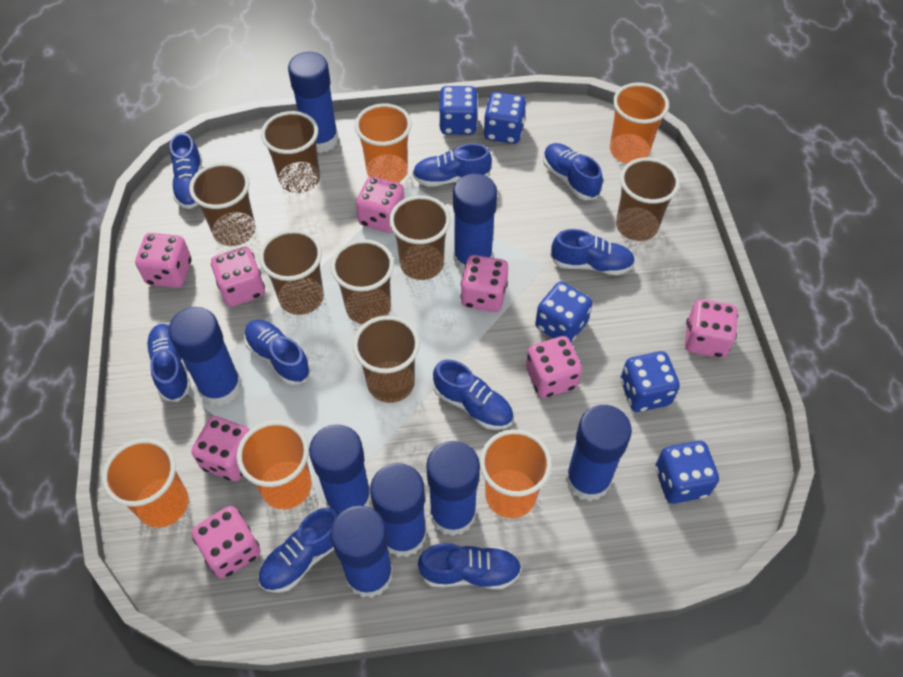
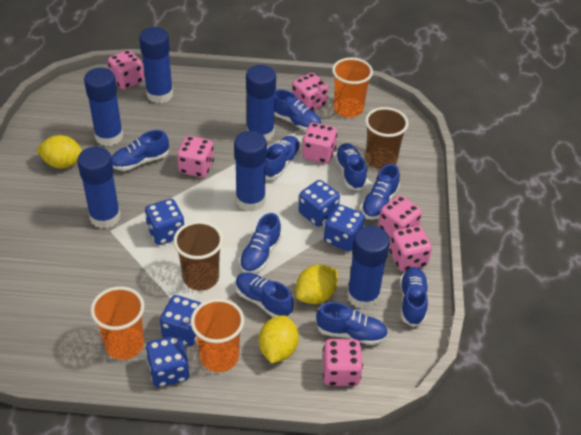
blue glue stick: 8 -> 6
brown cup: 7 -> 2
orange cup: 5 -> 3
pink dice: 8 -> 7
yellow lemon: 0 -> 3

